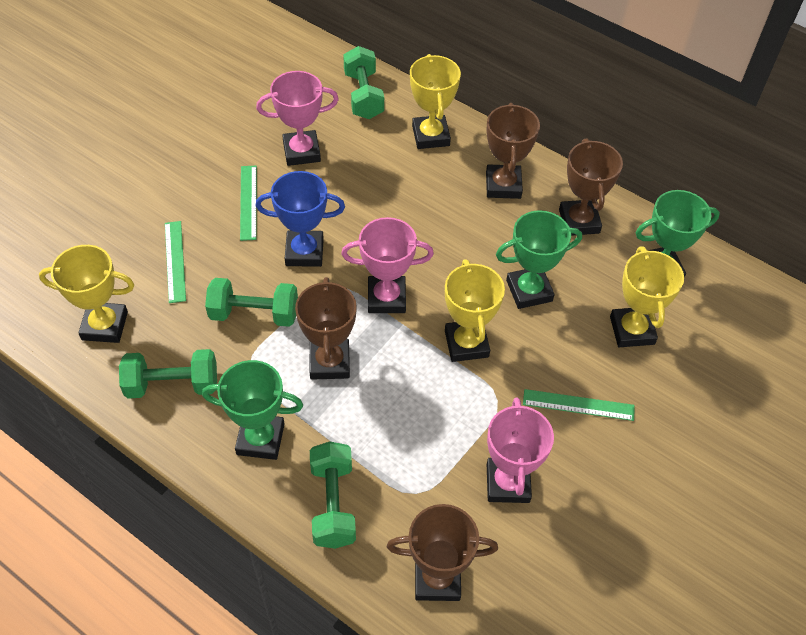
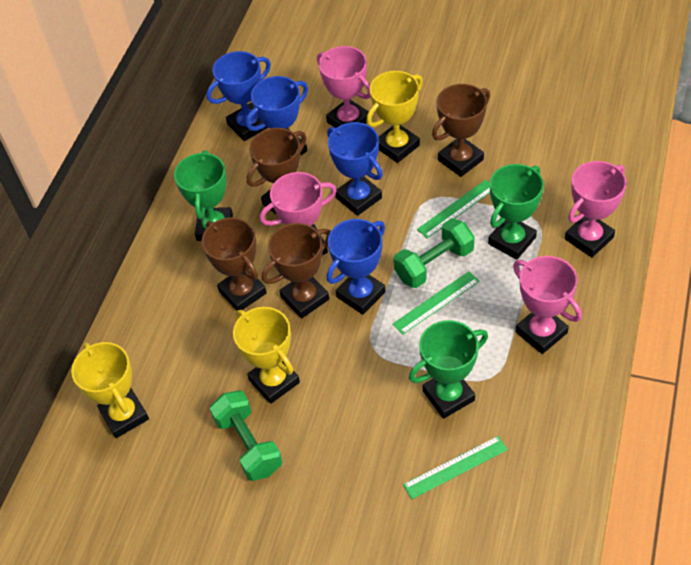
blue trophy: 1 -> 4
green dumbbell: 4 -> 2
pink trophy: 3 -> 4
yellow trophy: 4 -> 3

